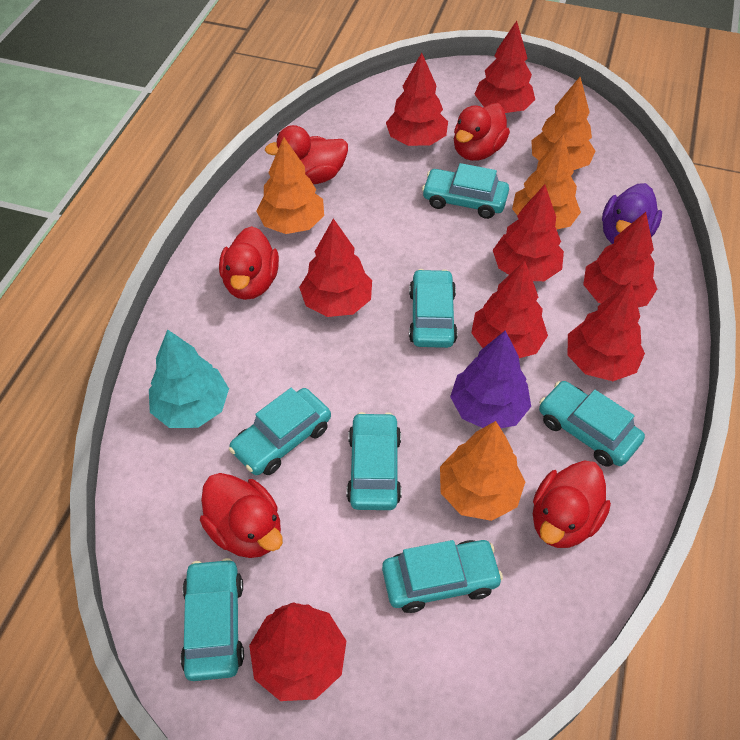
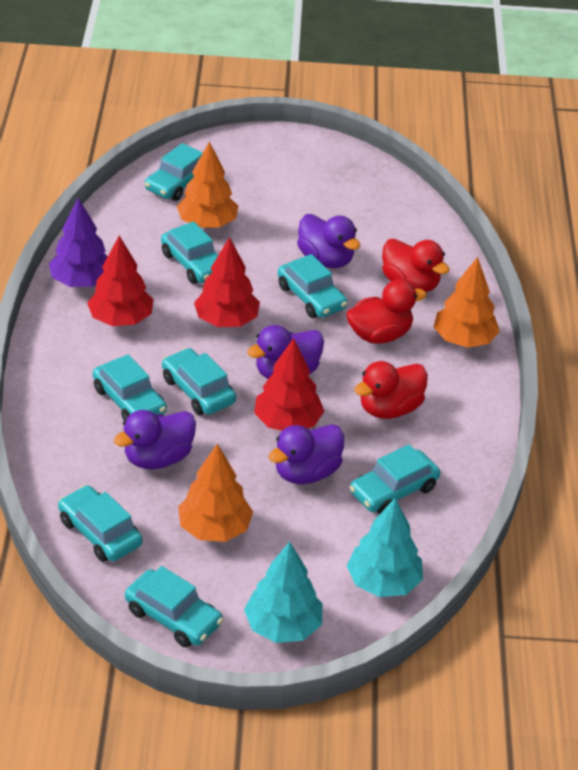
orange tree: 4 -> 3
purple duck: 1 -> 4
red duck: 5 -> 3
red tree: 8 -> 3
turquoise car: 7 -> 8
turquoise tree: 1 -> 2

